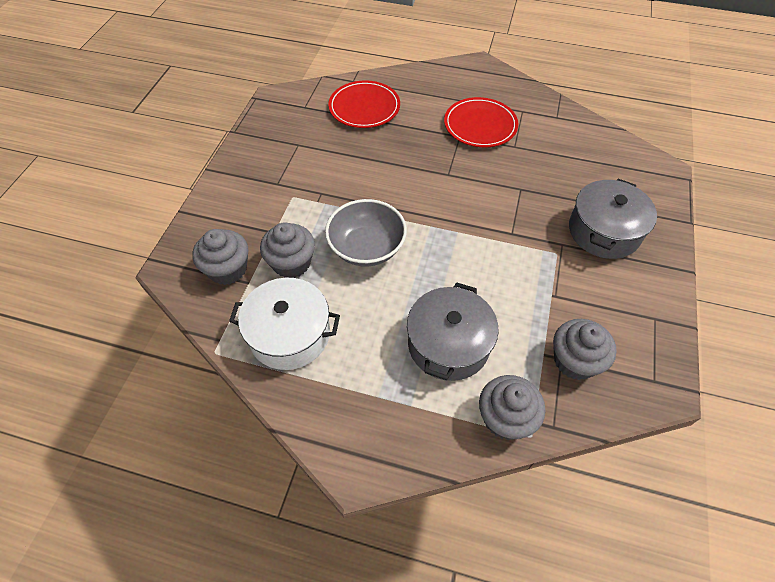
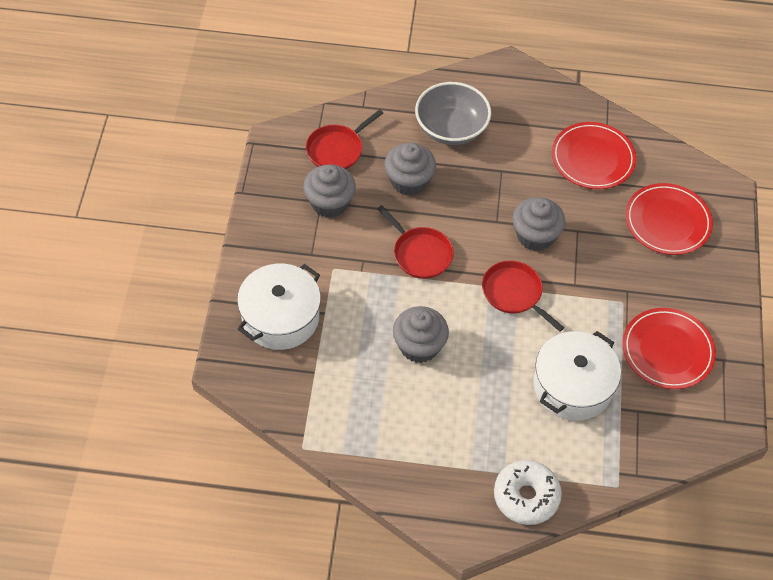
grey pot: 2 -> 0
red pan: 0 -> 3
red plate: 2 -> 3
white donut: 0 -> 1
white pot: 1 -> 2

